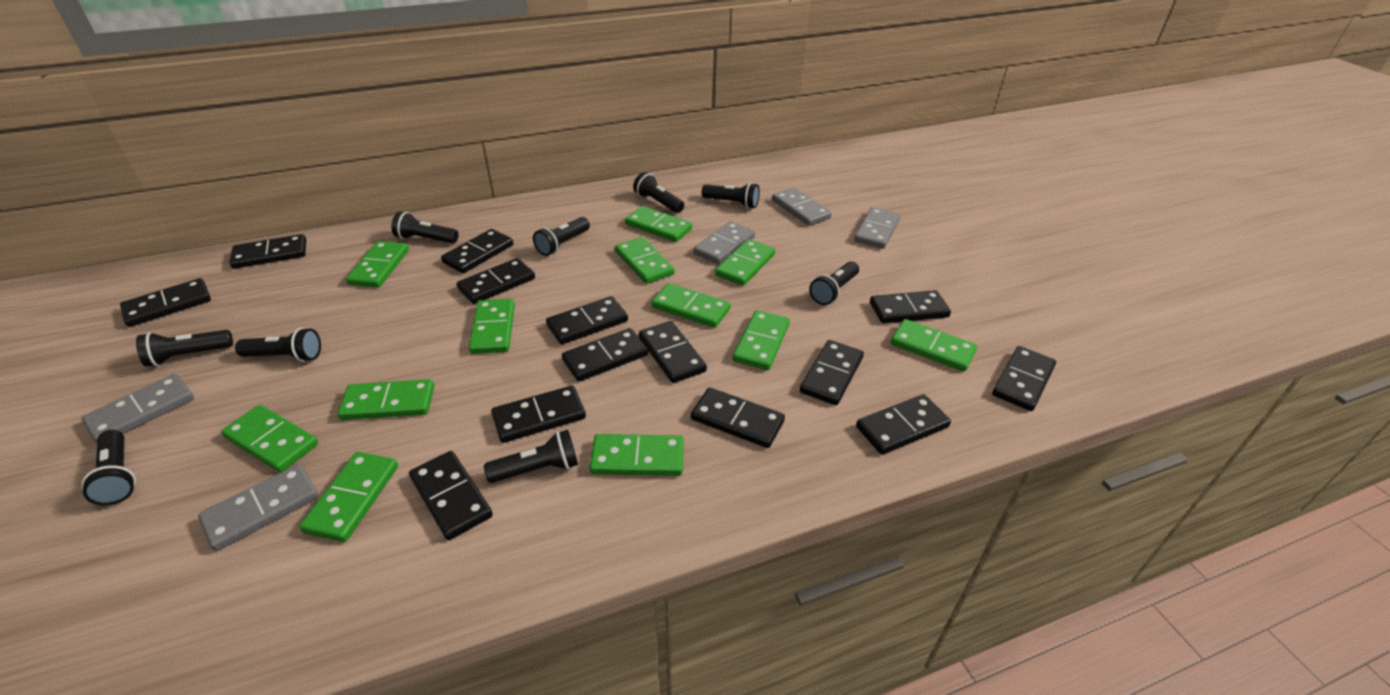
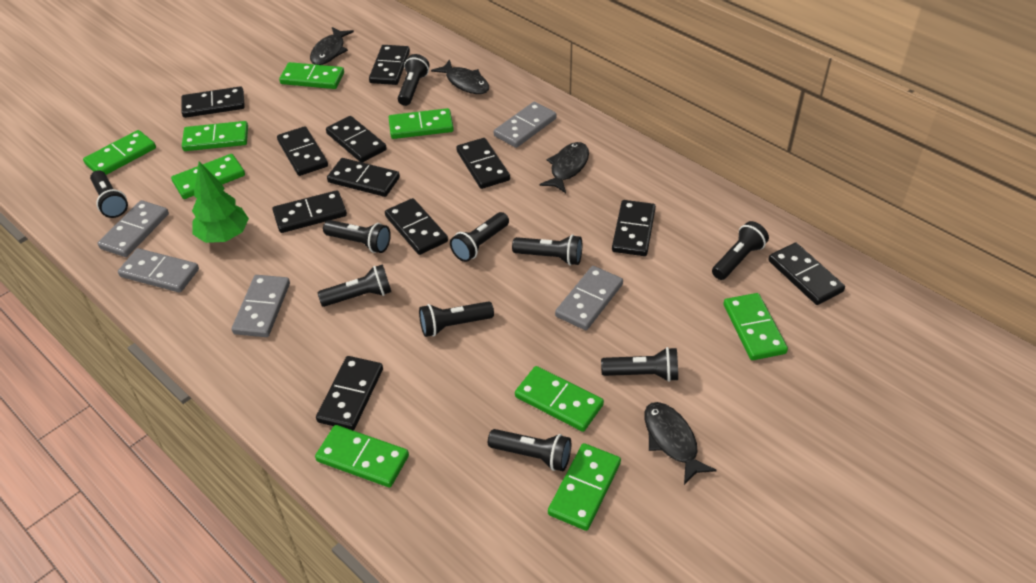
black domino: 14 -> 11
black fish: 0 -> 4
black flashlight: 9 -> 10
green domino: 12 -> 9
green tree: 0 -> 1

